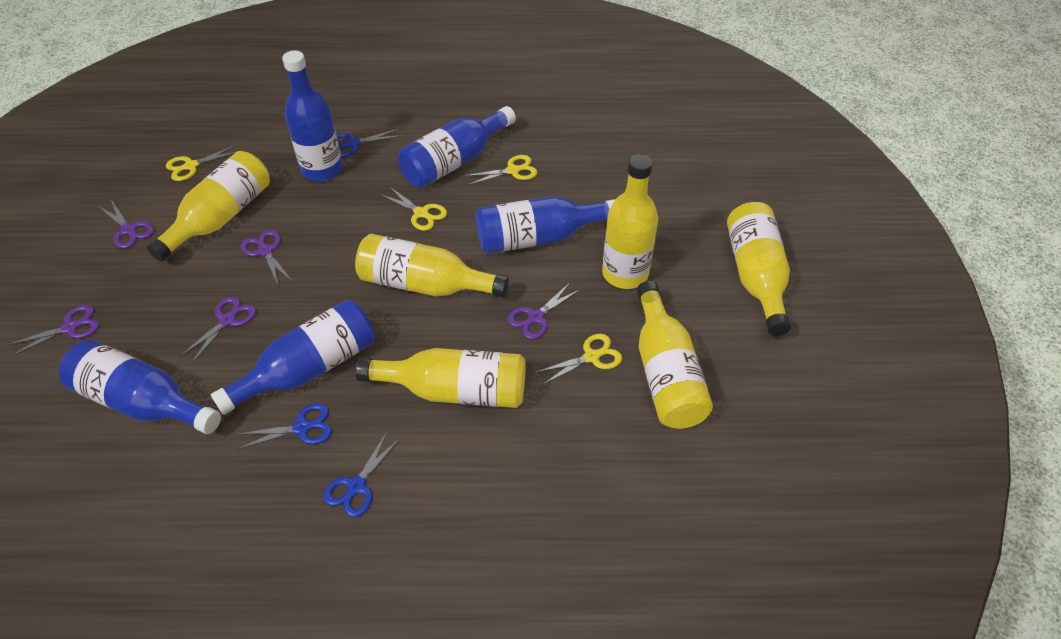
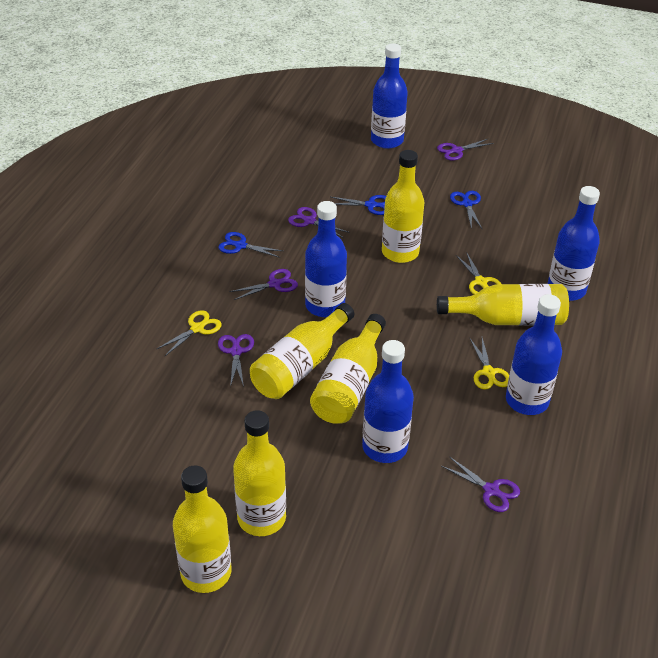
yellow scissors: 4 -> 3

